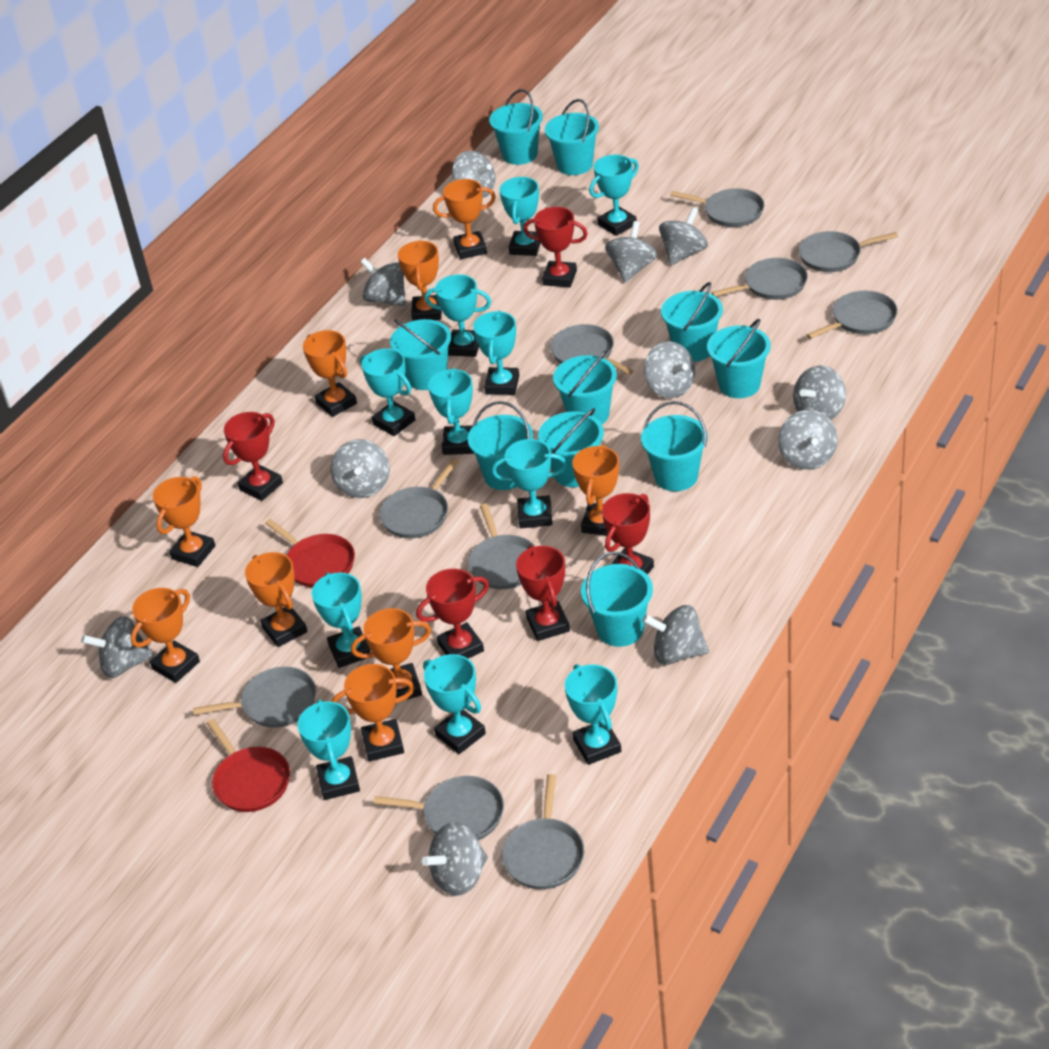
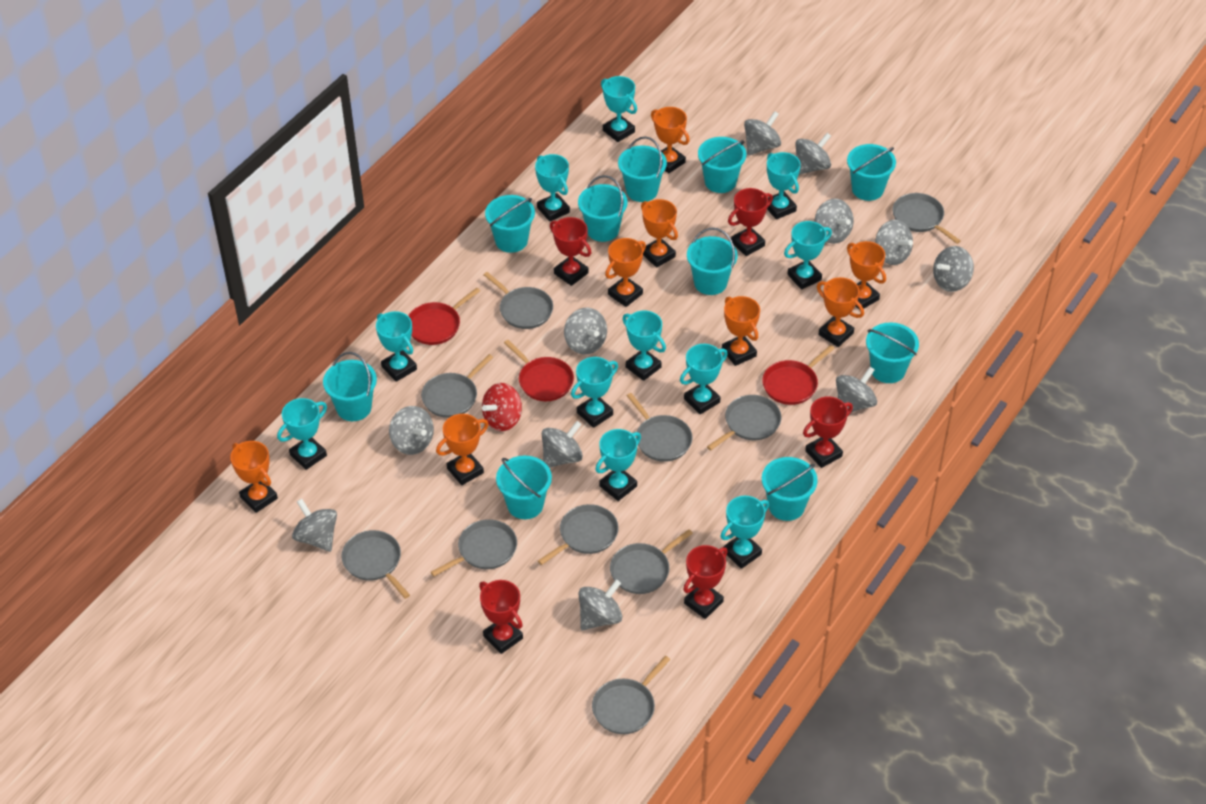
orange trophy: 9 -> 8
red pan: 2 -> 3
red spinning top: 0 -> 1

